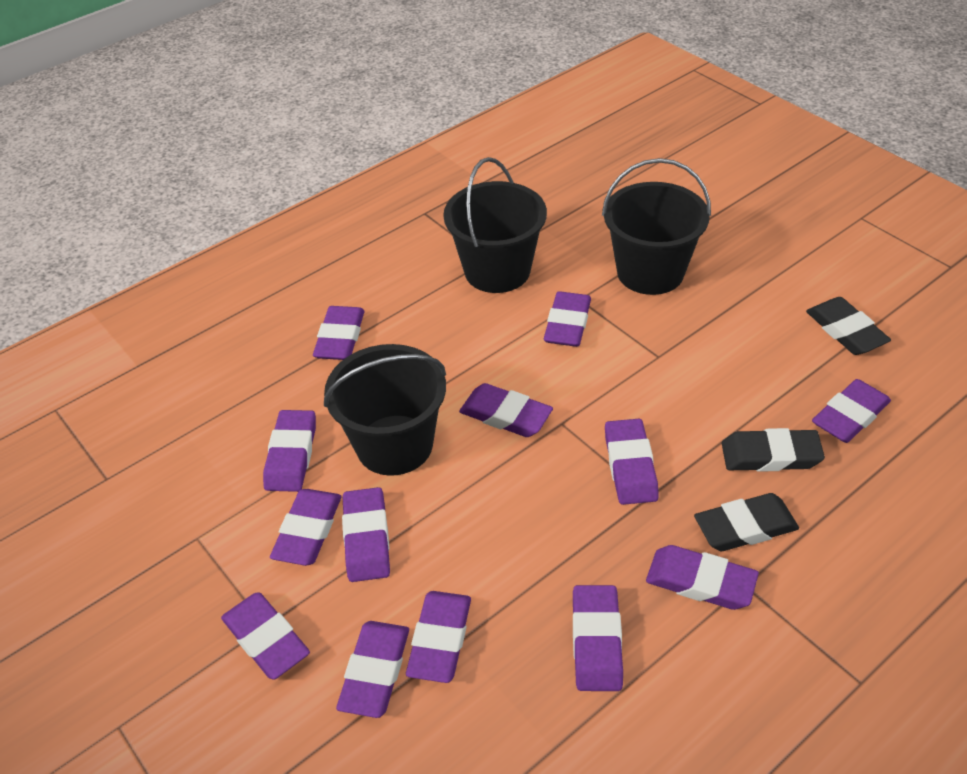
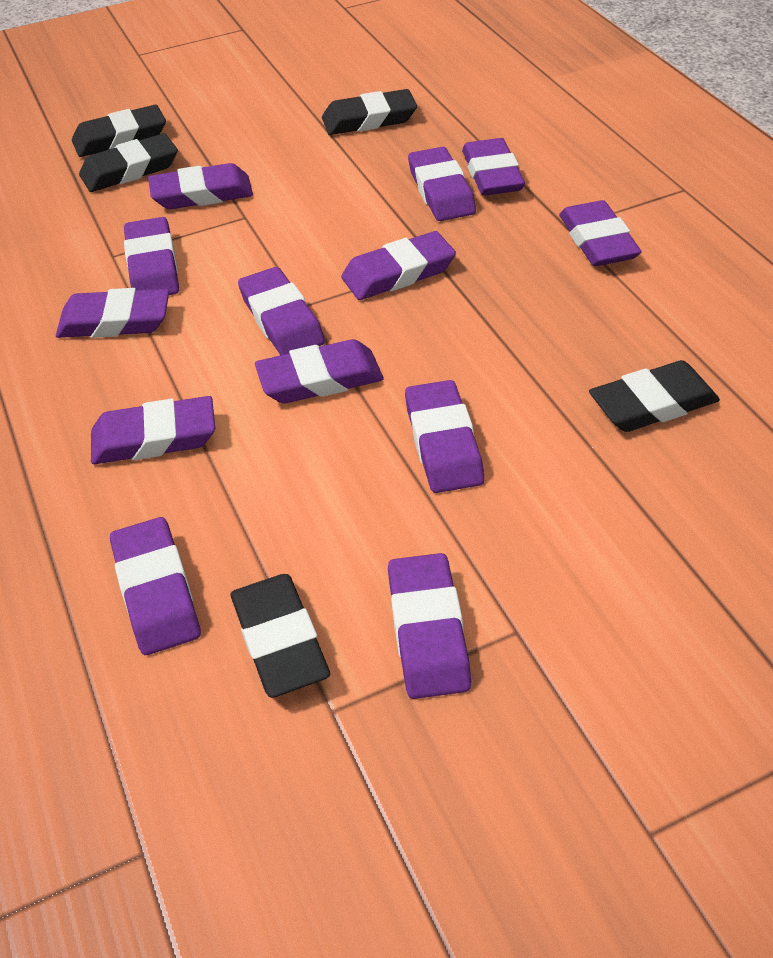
black bucket: 3 -> 0
black eraser: 3 -> 5

